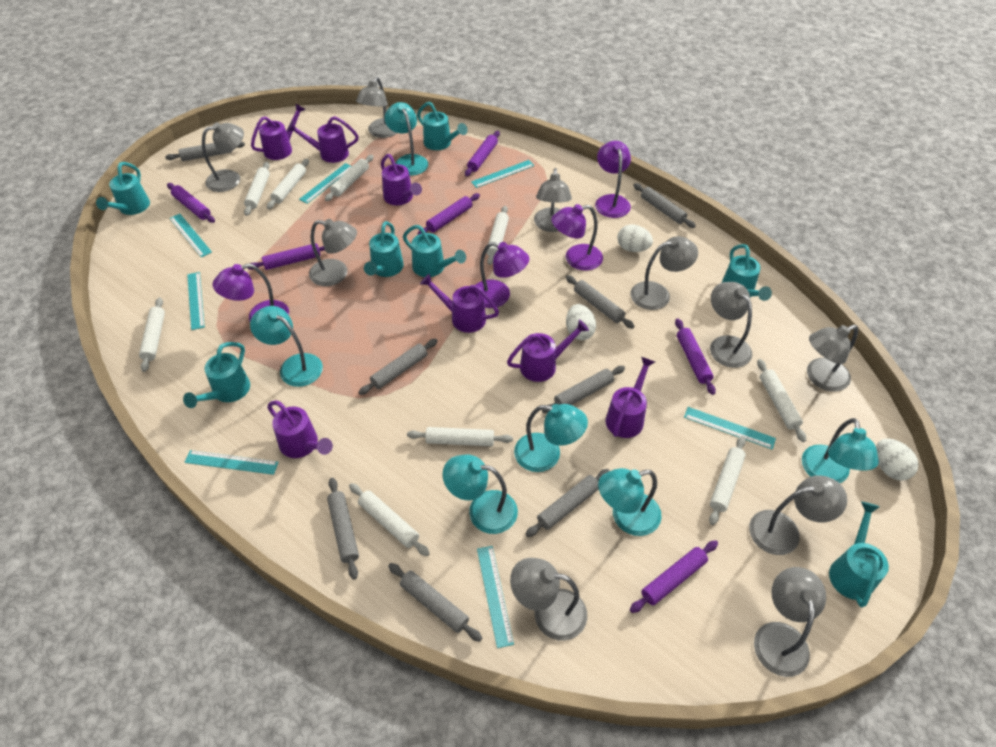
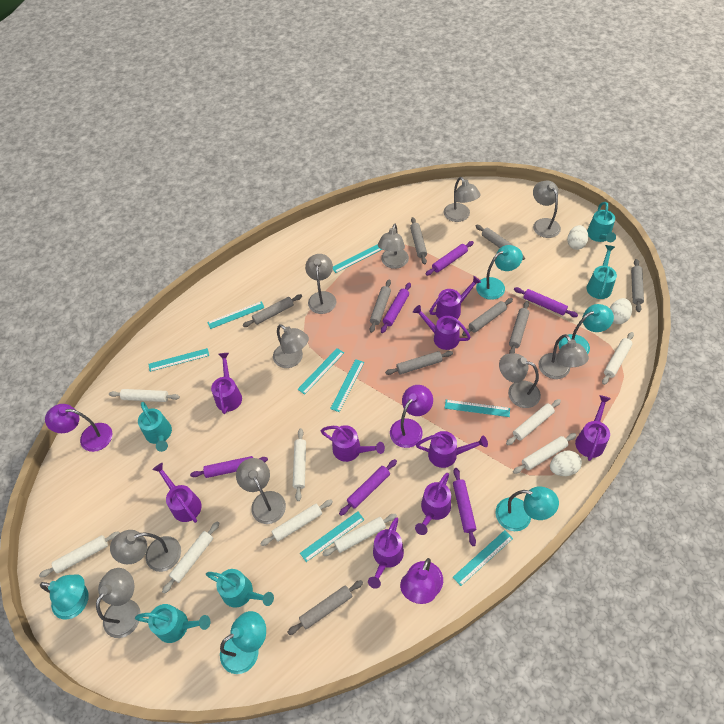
grey rolling pin: 8 -> 9
purple lamp: 4 -> 3
purple watering can: 7 -> 9
turquoise lamp: 6 -> 5
turquoise ruler: 7 -> 8
turquoise watering can: 7 -> 5

